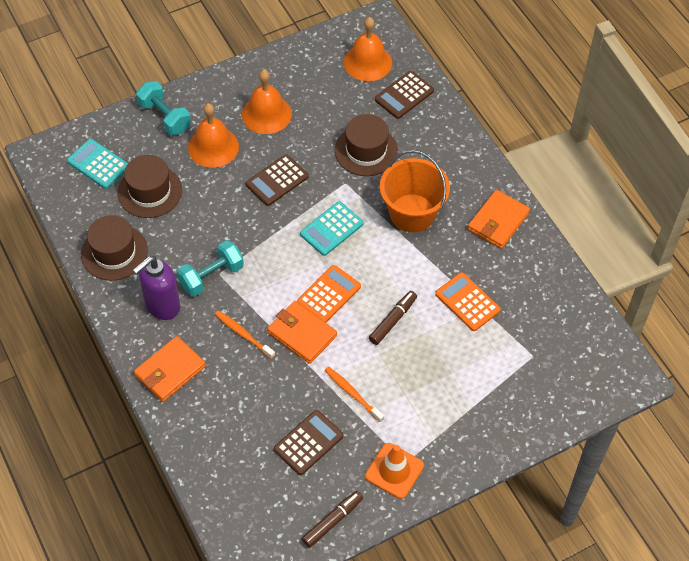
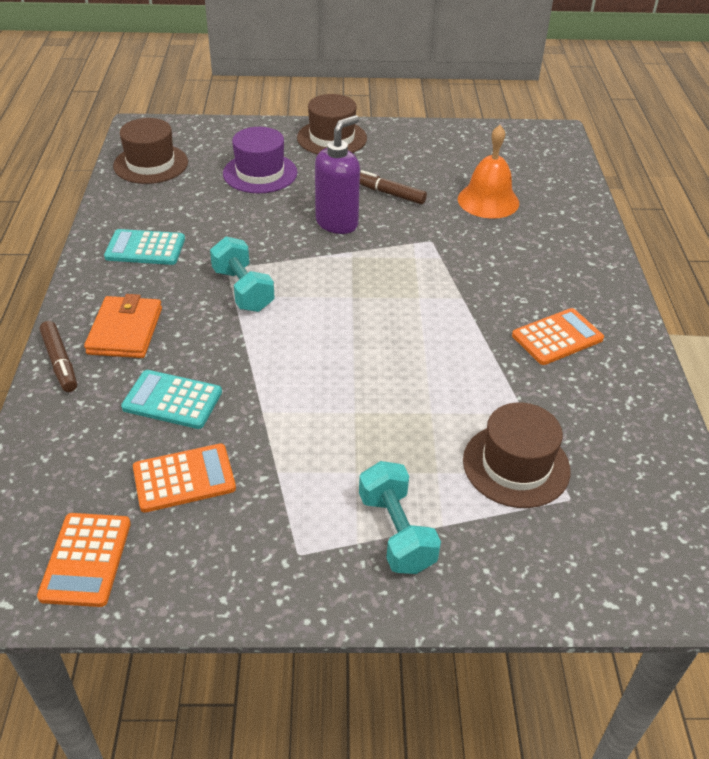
brown calculator: 3 -> 0
orange bell: 3 -> 1
orange bucket: 1 -> 0
orange calculator: 2 -> 3
orange toothbrush: 2 -> 0
orange traffic cone: 1 -> 0
orange wallet: 3 -> 1
purple hat: 0 -> 1

